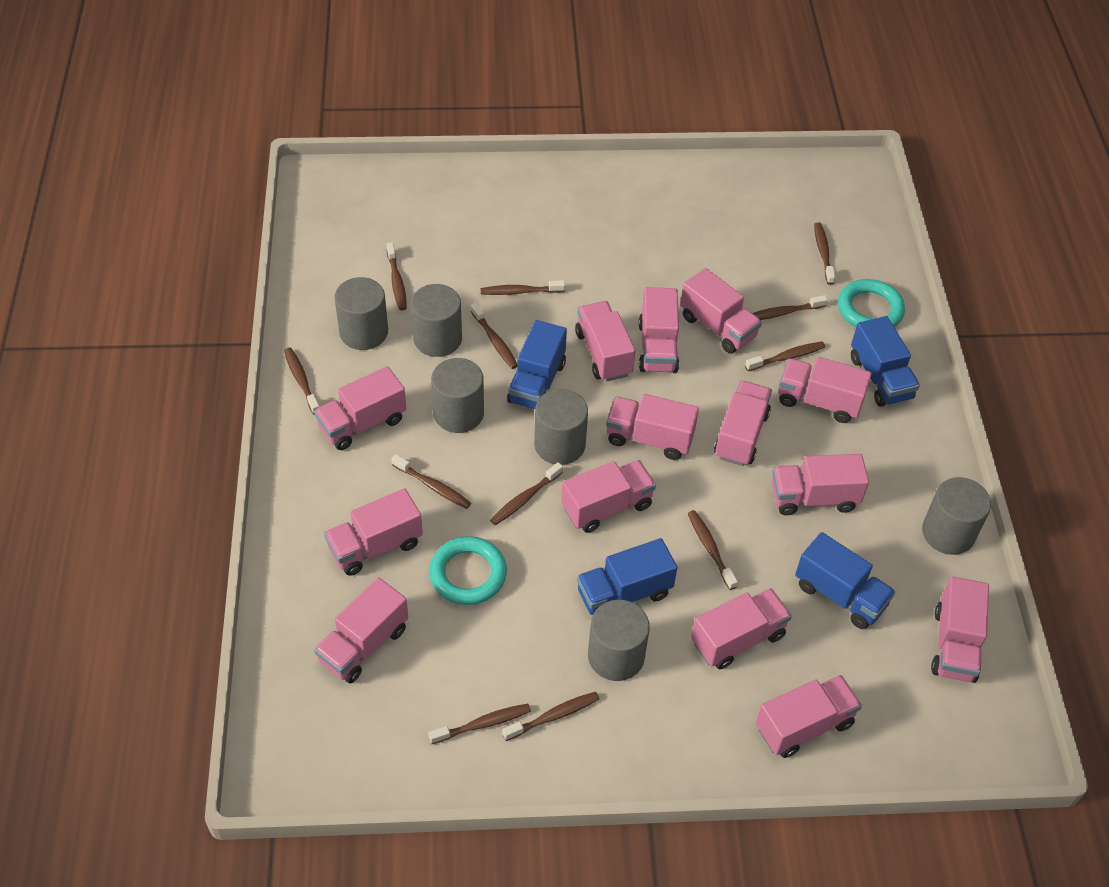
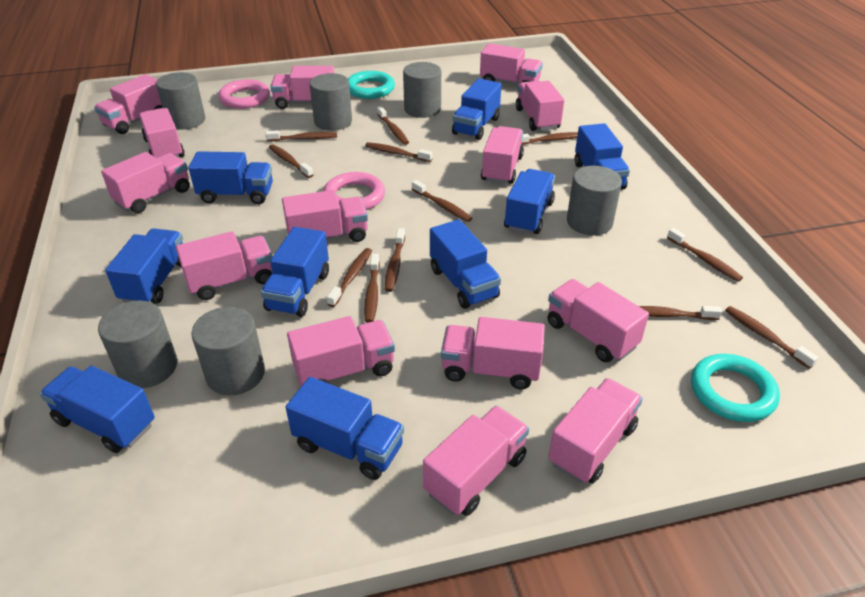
blue truck: 4 -> 9
pink ring: 0 -> 2

